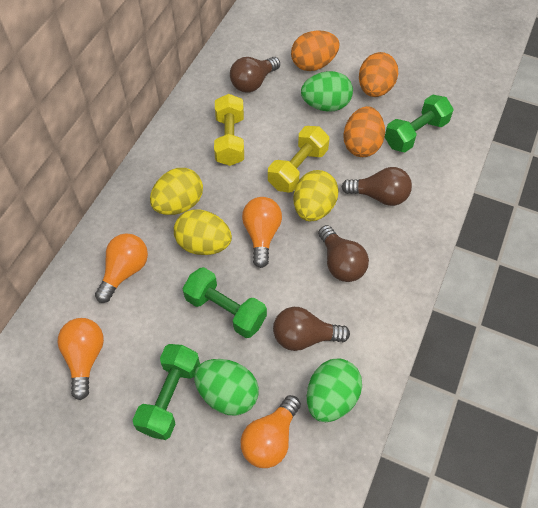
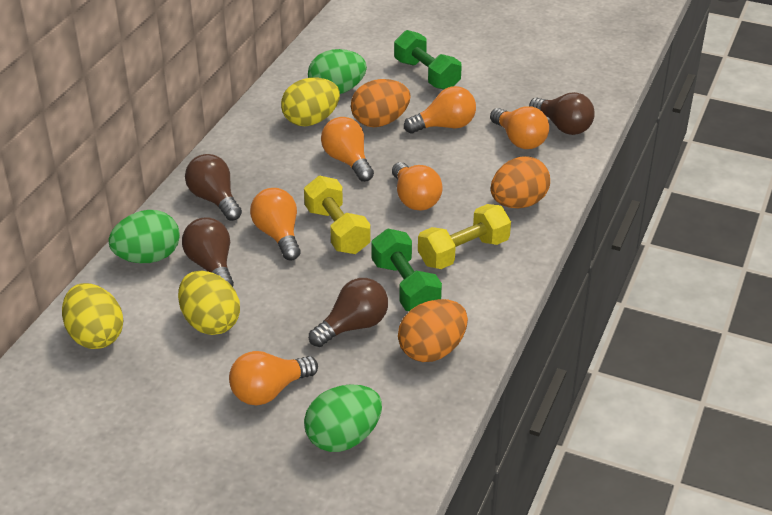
green dumbbell: 3 -> 2
orange light bulb: 4 -> 6

